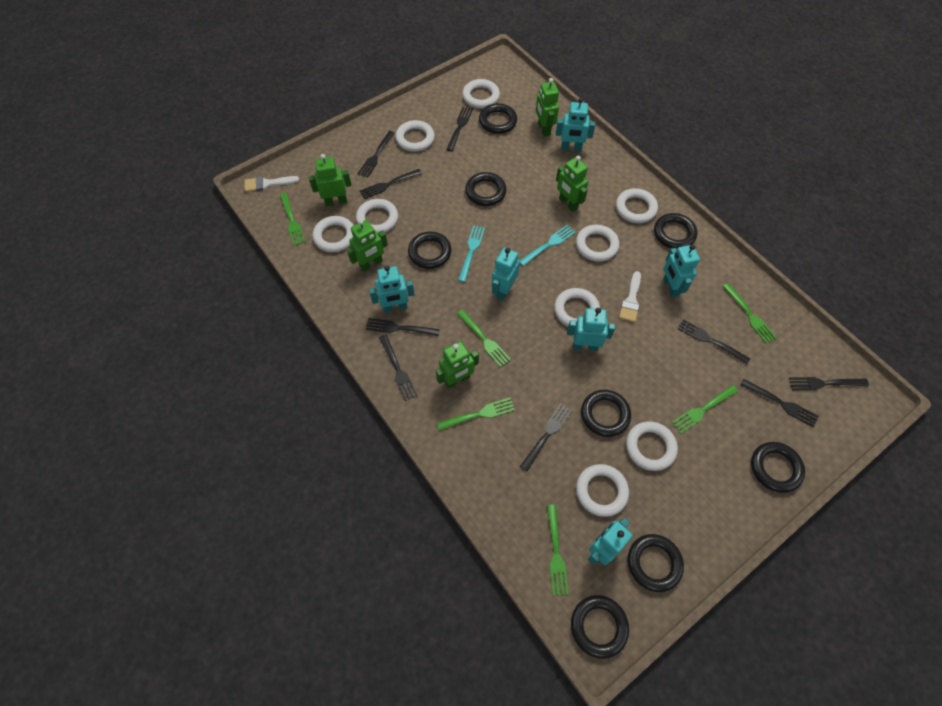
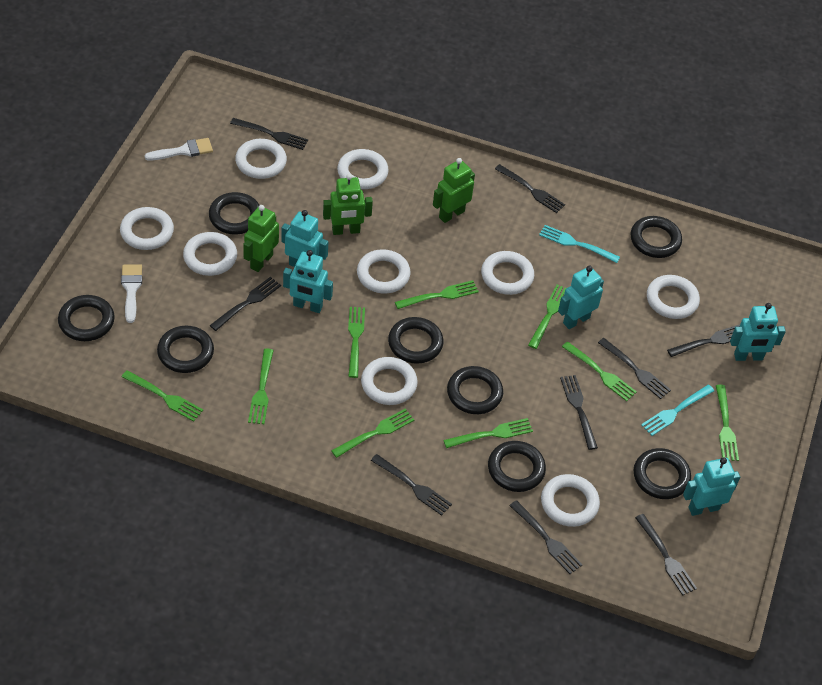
green fork: 6 -> 9
green robot: 5 -> 3
turquoise robot: 6 -> 5

